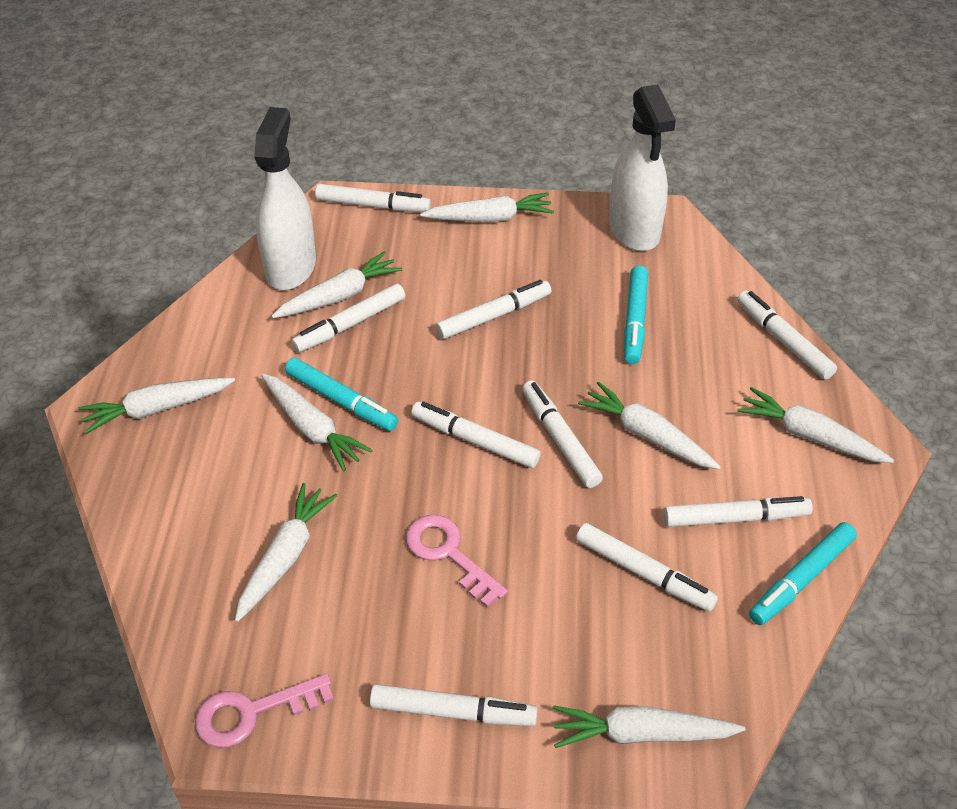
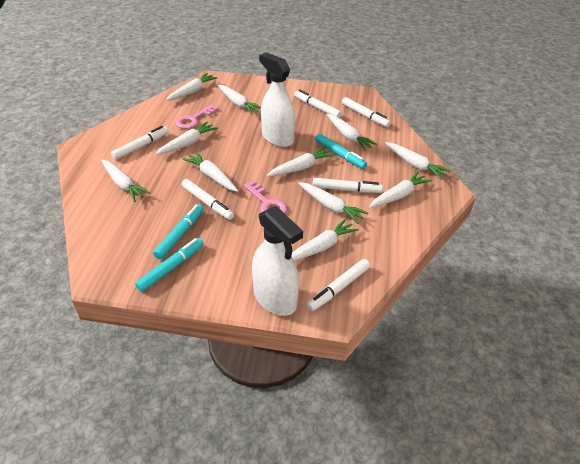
white carrot: 8 -> 11
white marker: 9 -> 6

